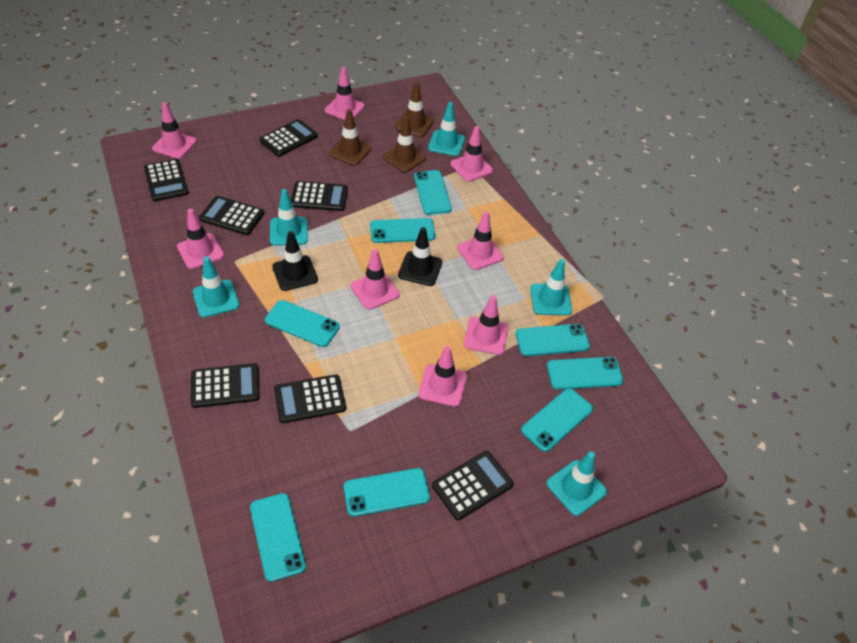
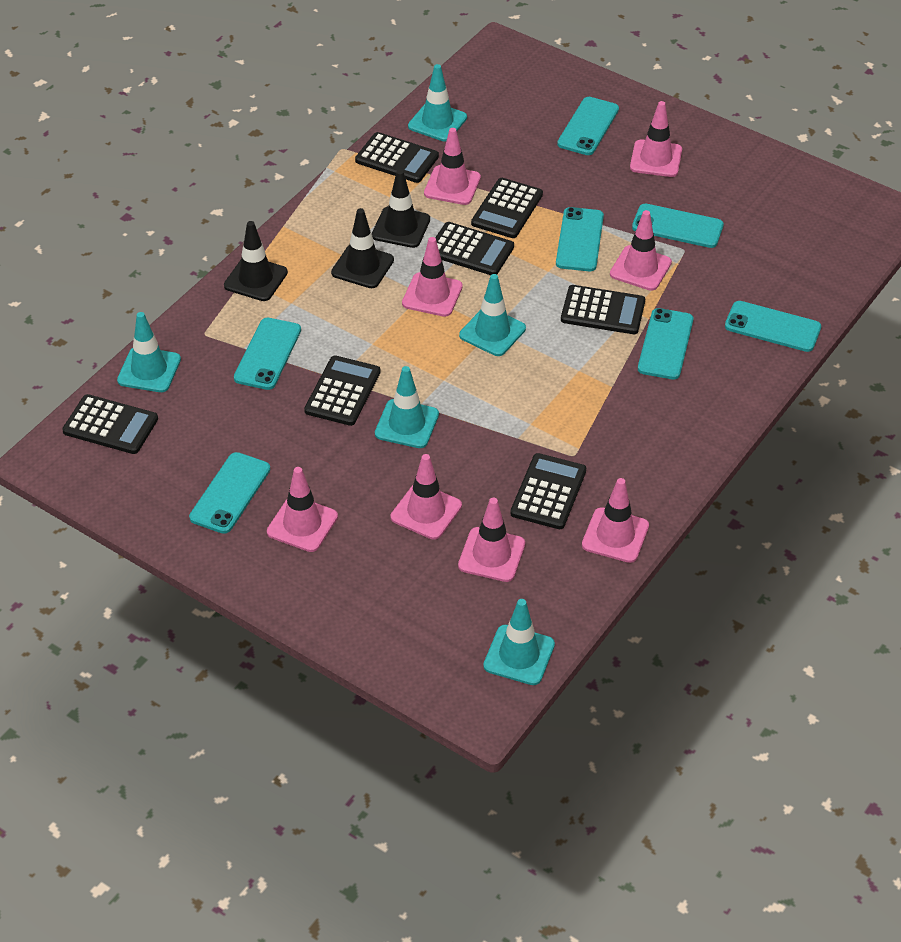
black traffic cone: 2 -> 3
brown traffic cone: 3 -> 0
turquoise phone: 8 -> 7

